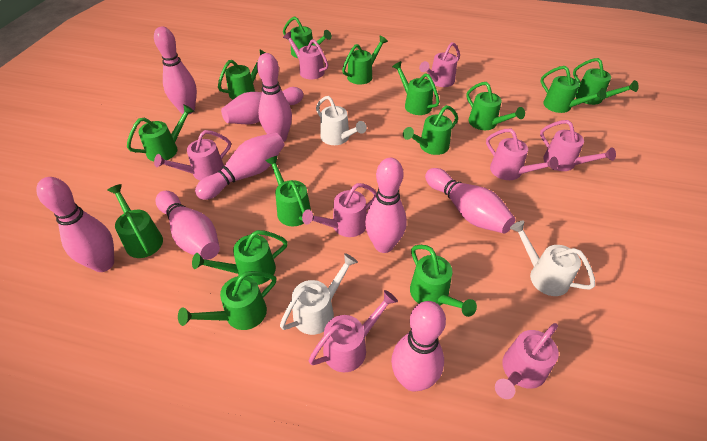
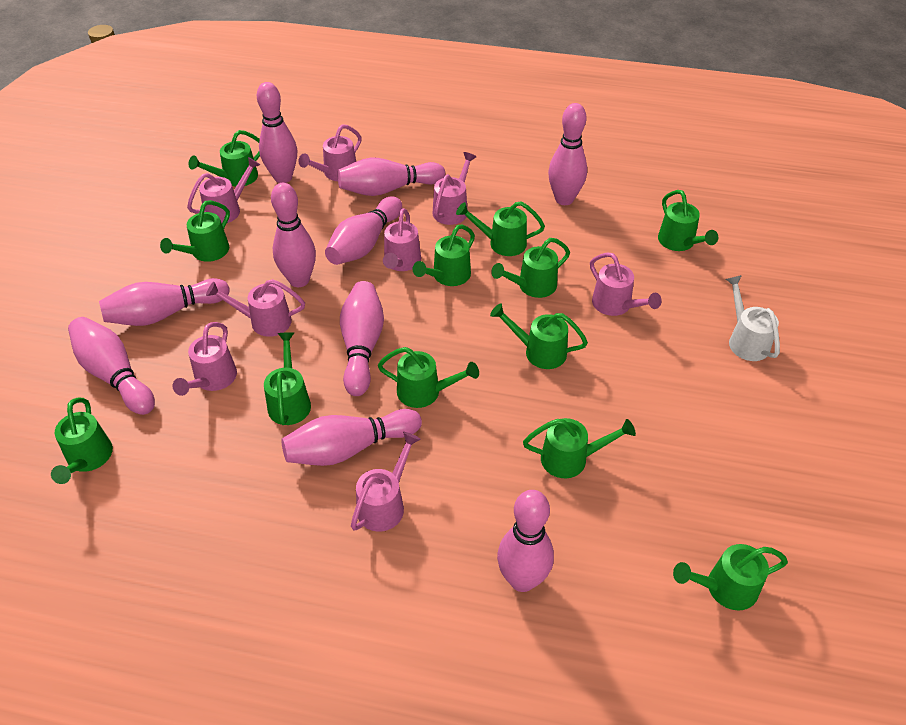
green watering can: 14 -> 12
pink bowling pin: 9 -> 10
white watering can: 3 -> 1

